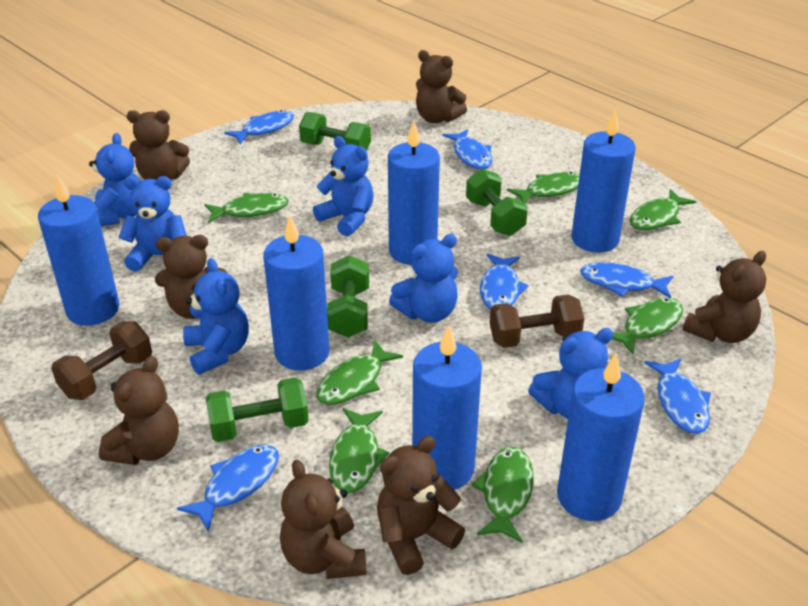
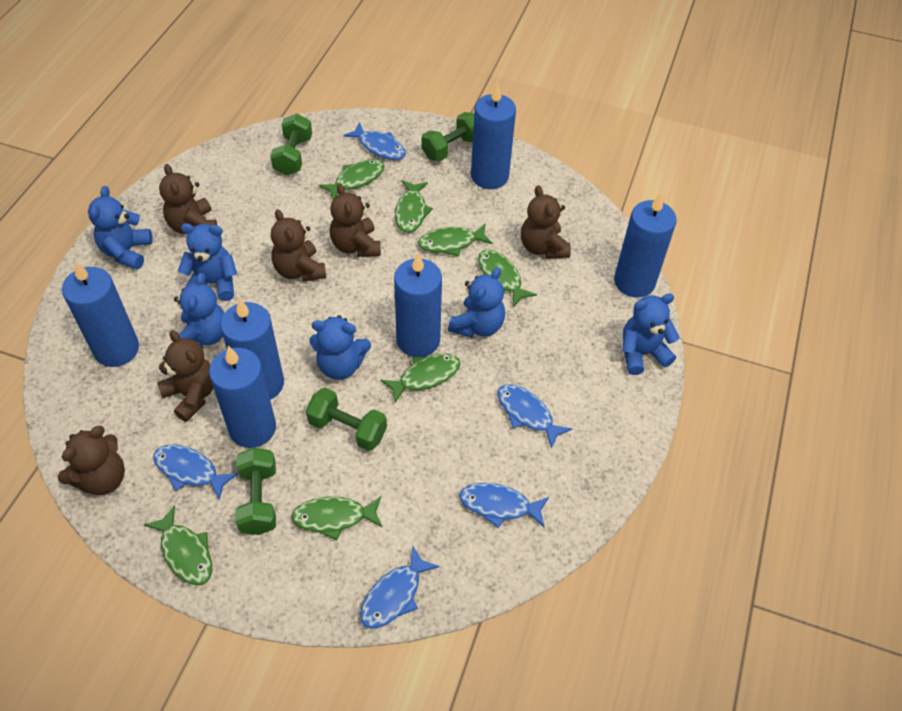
blue fish: 6 -> 5
brown dumbbell: 2 -> 0
brown teddy bear: 7 -> 6

